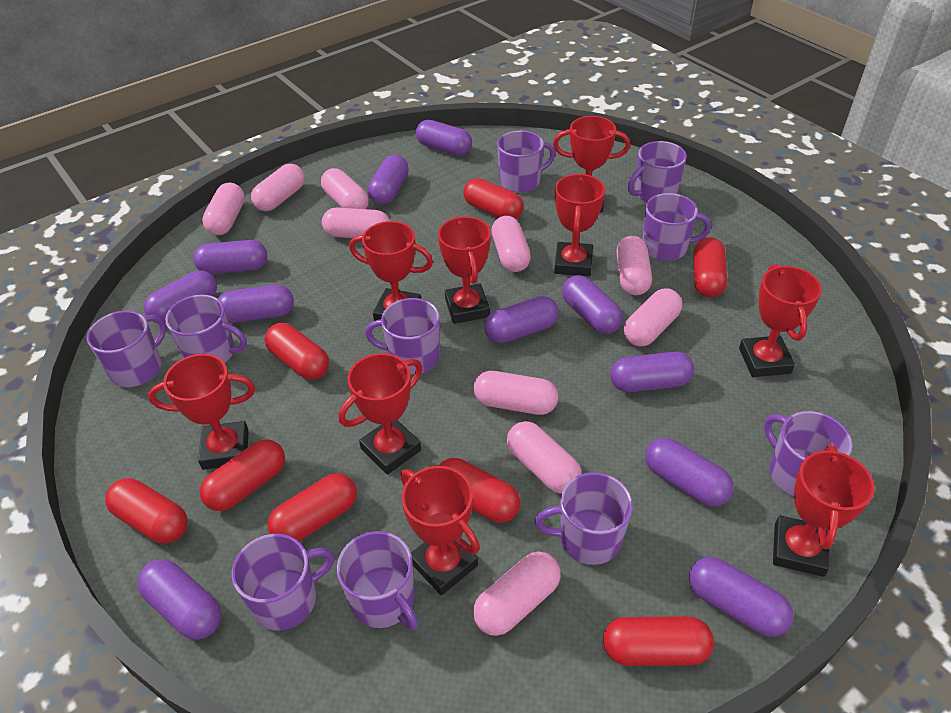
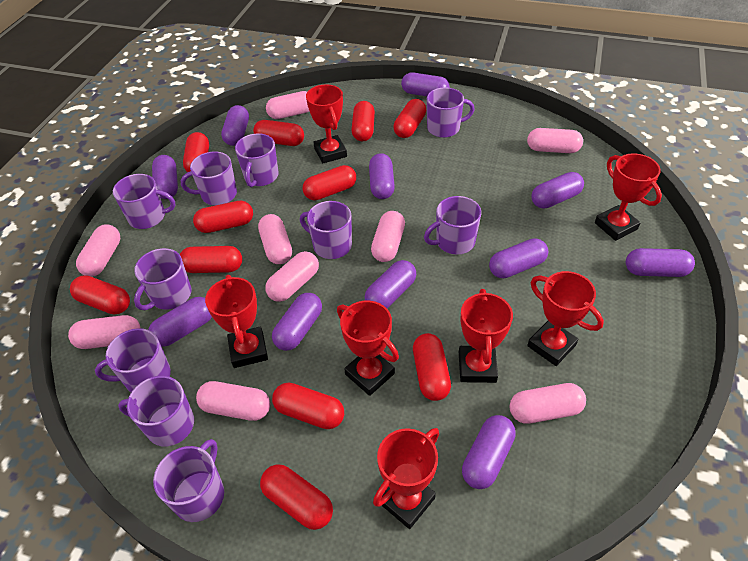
pink capsule: 10 -> 9
red capsule: 8 -> 11
red trophy: 9 -> 7

